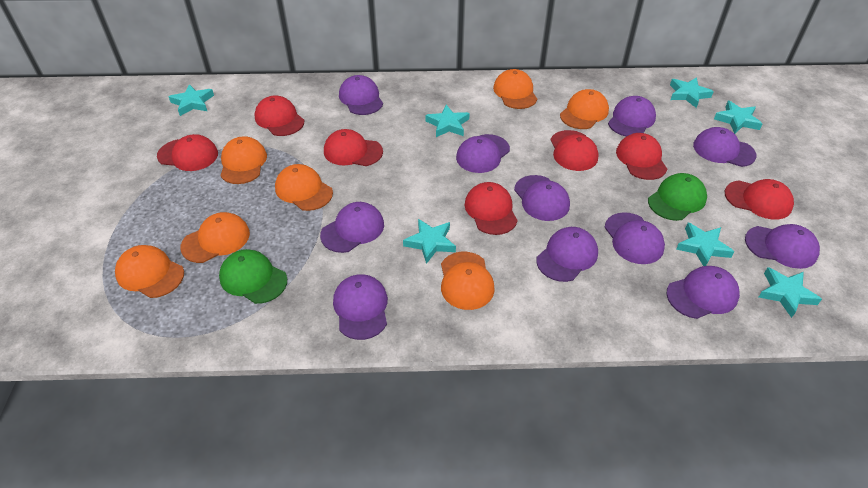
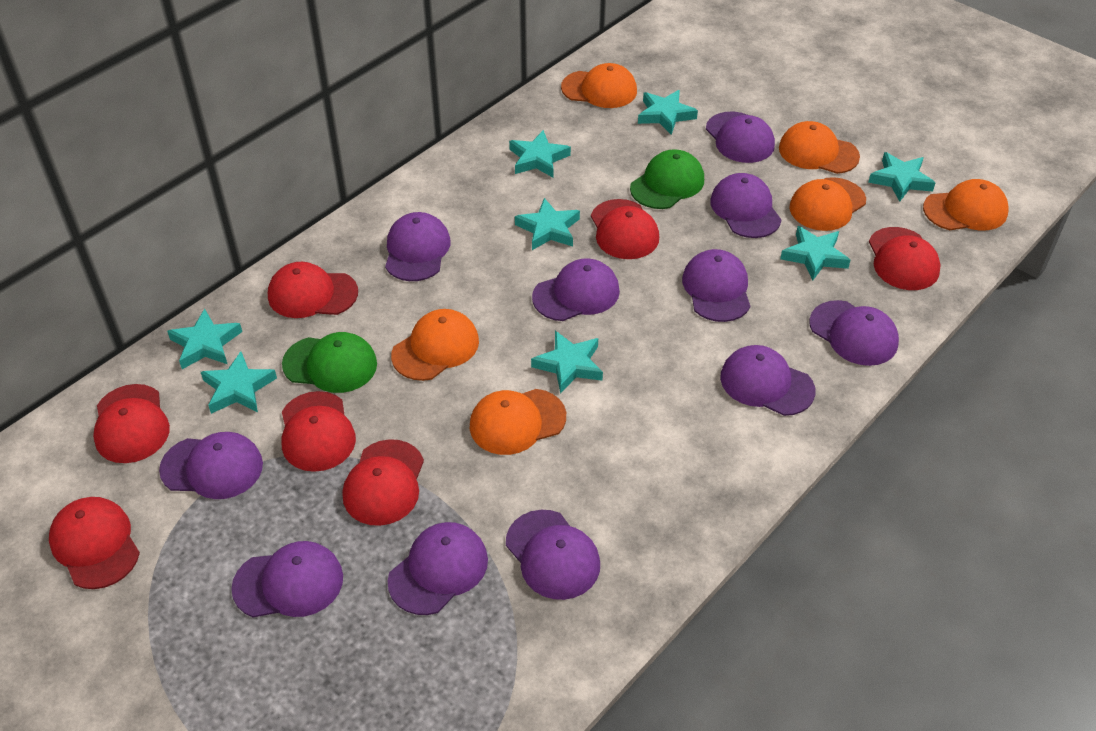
orange cap: 7 -> 6
turquoise star: 7 -> 8

